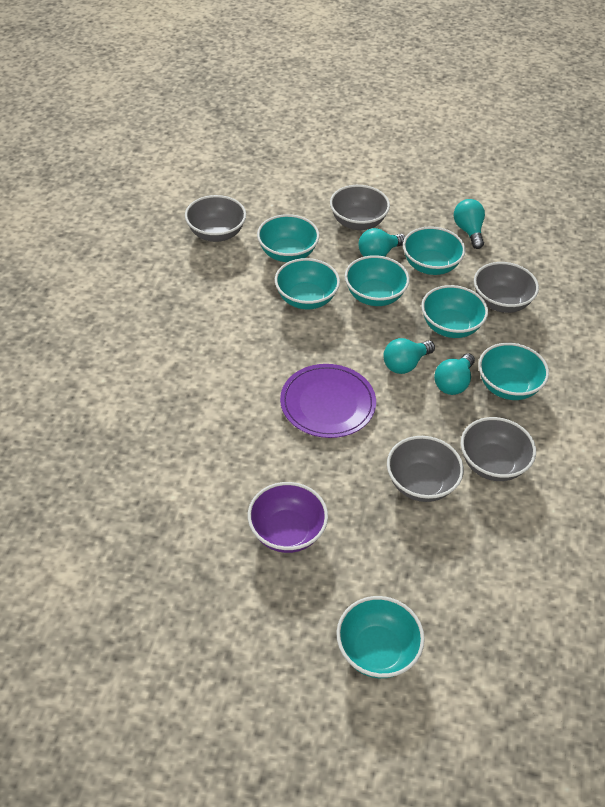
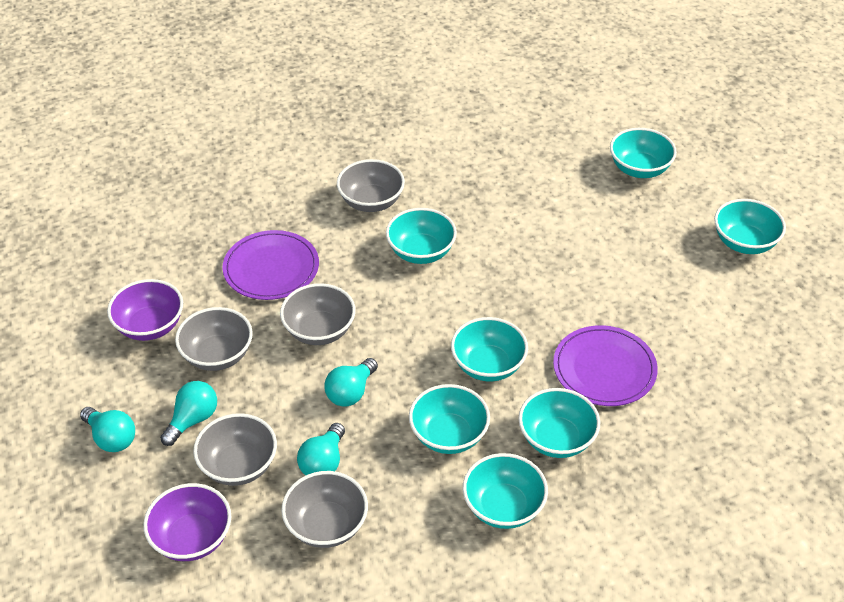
purple bowl: 1 -> 2
purple plate: 1 -> 2

